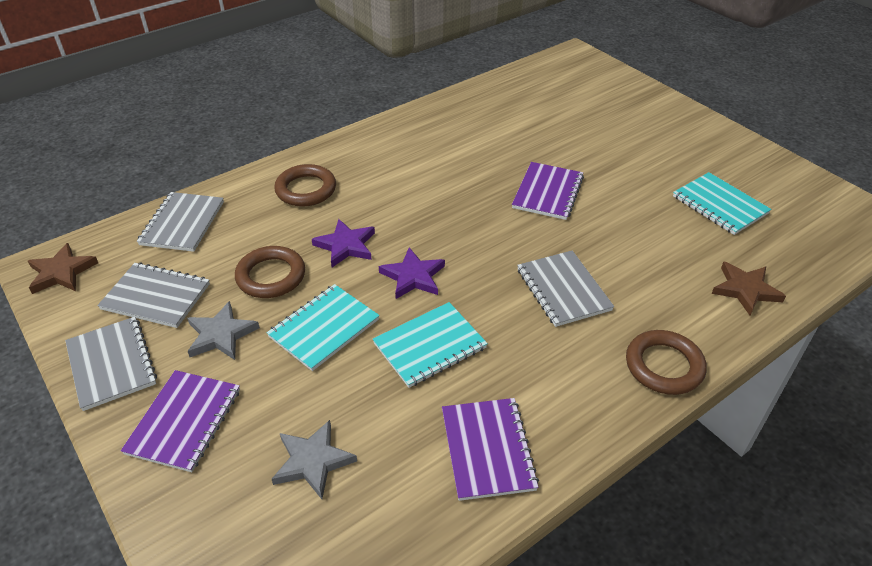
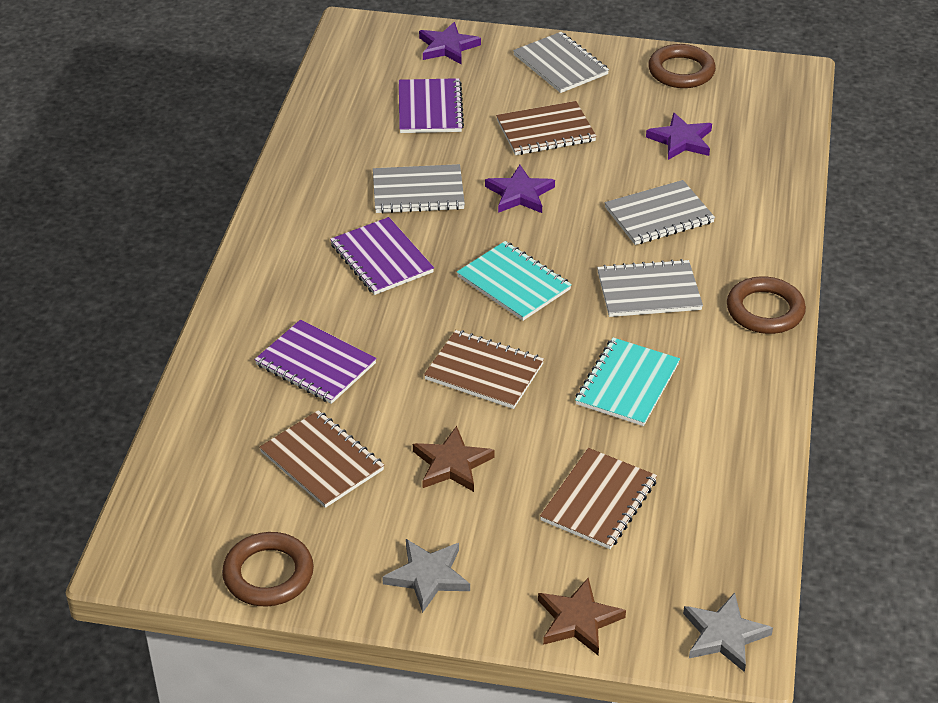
brown notebook: 0 -> 4
purple star: 2 -> 3
turquoise notebook: 3 -> 2

